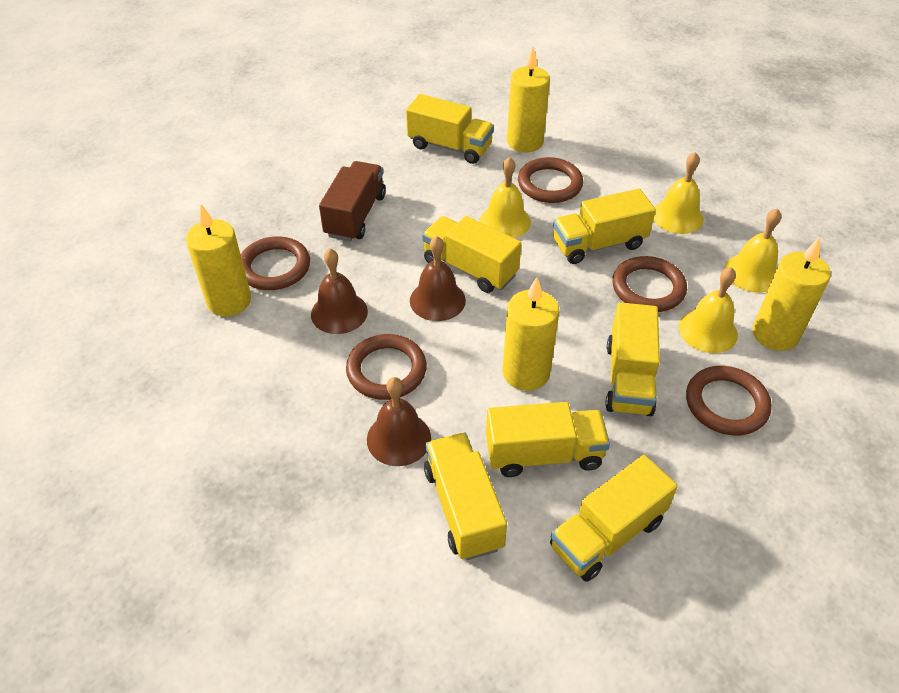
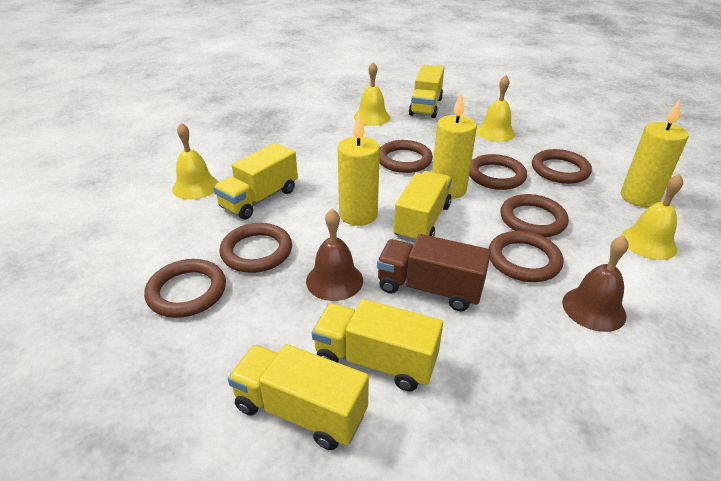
brown bell: 3 -> 2
brown ring: 5 -> 7
yellow candle: 4 -> 3
yellow truck: 7 -> 5

